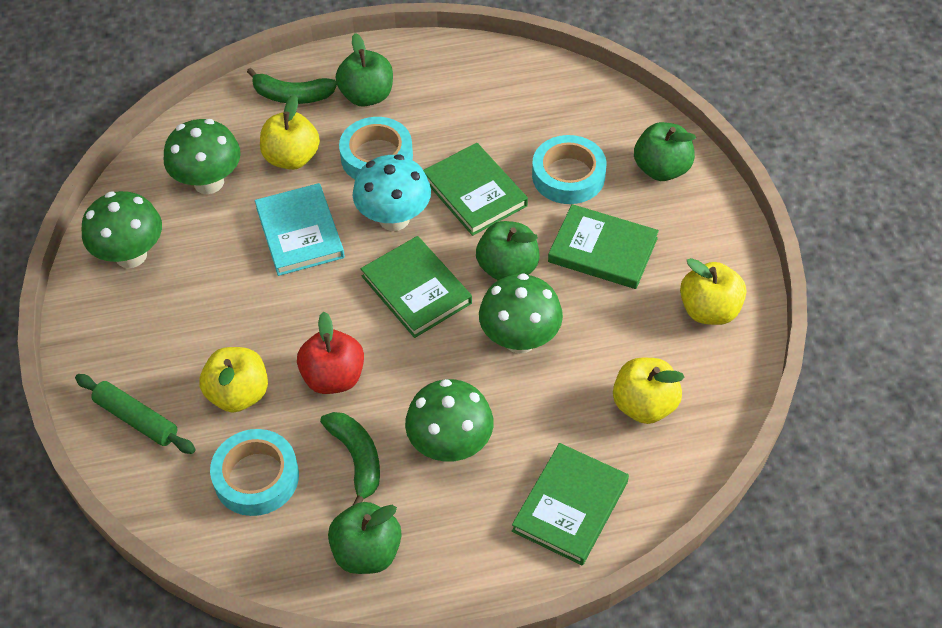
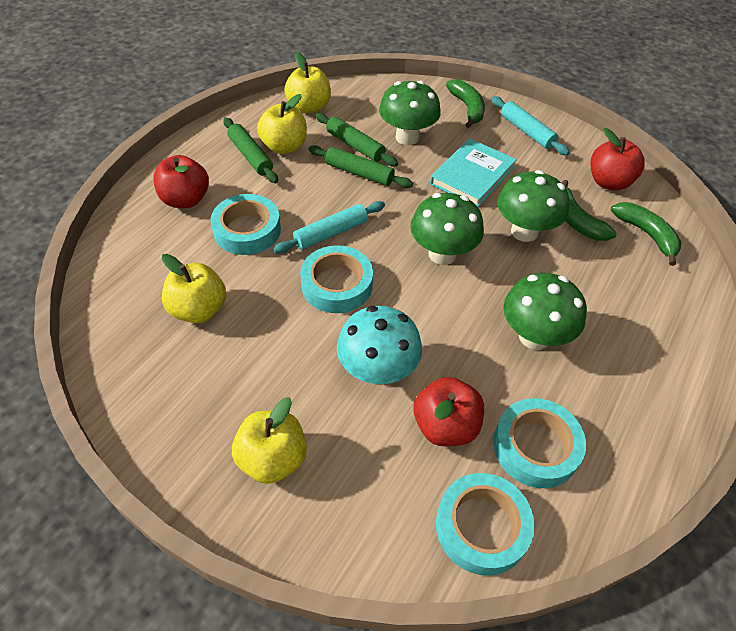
green apple: 4 -> 0
green banana: 2 -> 3
green book: 4 -> 0
green rolling pin: 1 -> 3
red apple: 1 -> 3
turquoise rolling pin: 0 -> 2
turquoise tape: 3 -> 4

